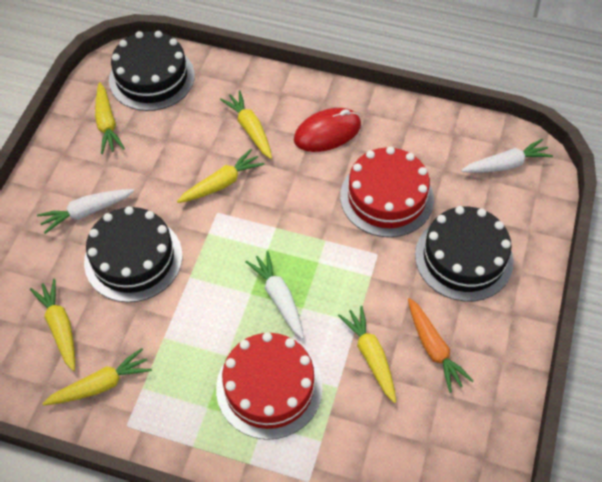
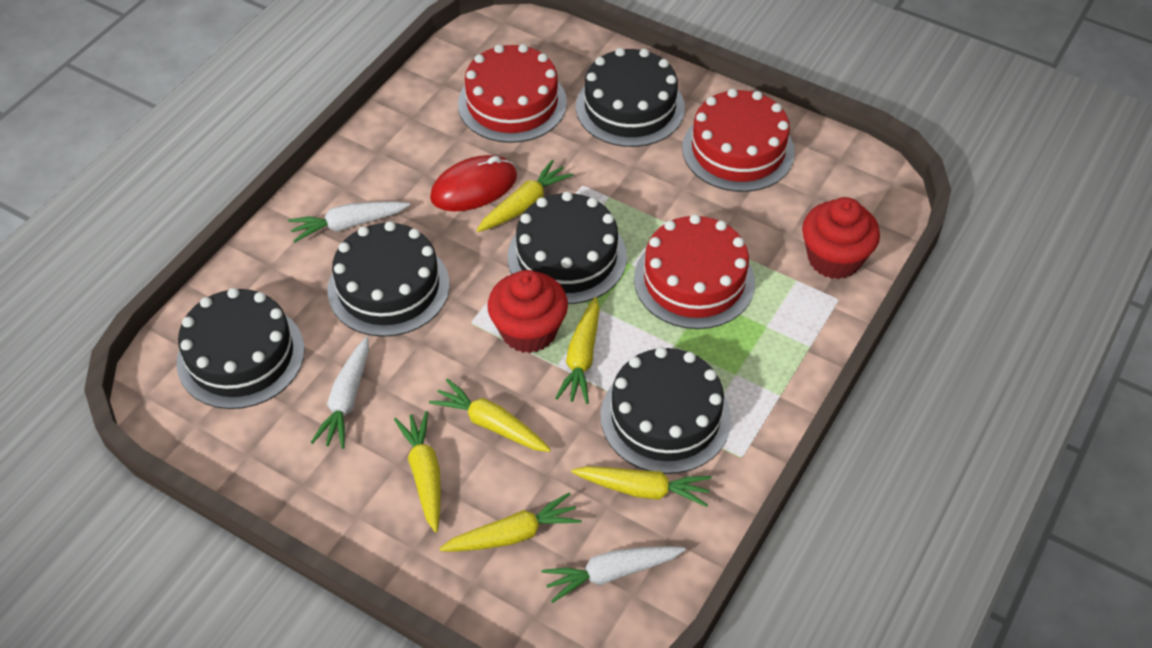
black cake: 3 -> 5
orange carrot: 1 -> 0
red cake: 2 -> 3
red cupcake: 0 -> 2

